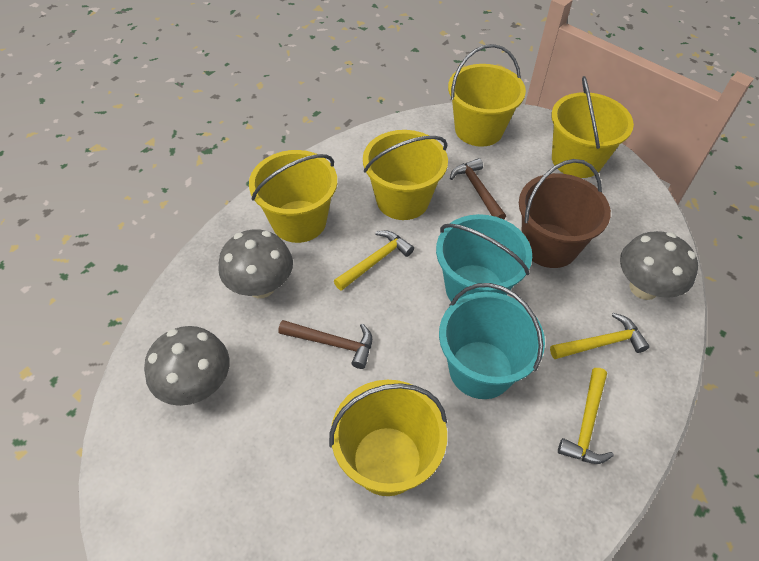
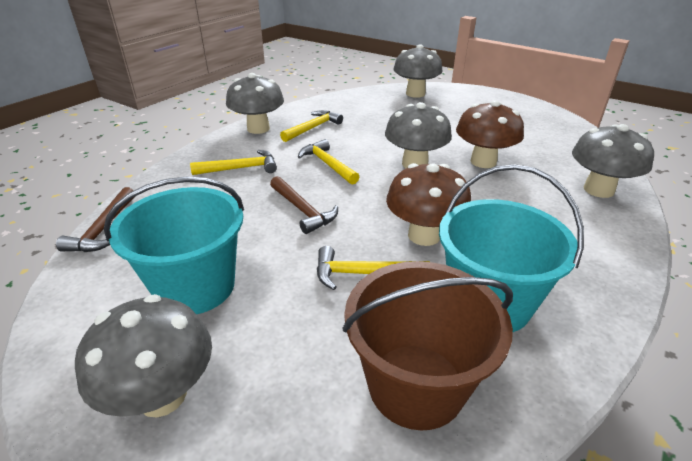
brown mushroom: 0 -> 2
grey mushroom: 3 -> 5
yellow bucket: 5 -> 0
yellow hammer: 3 -> 4

